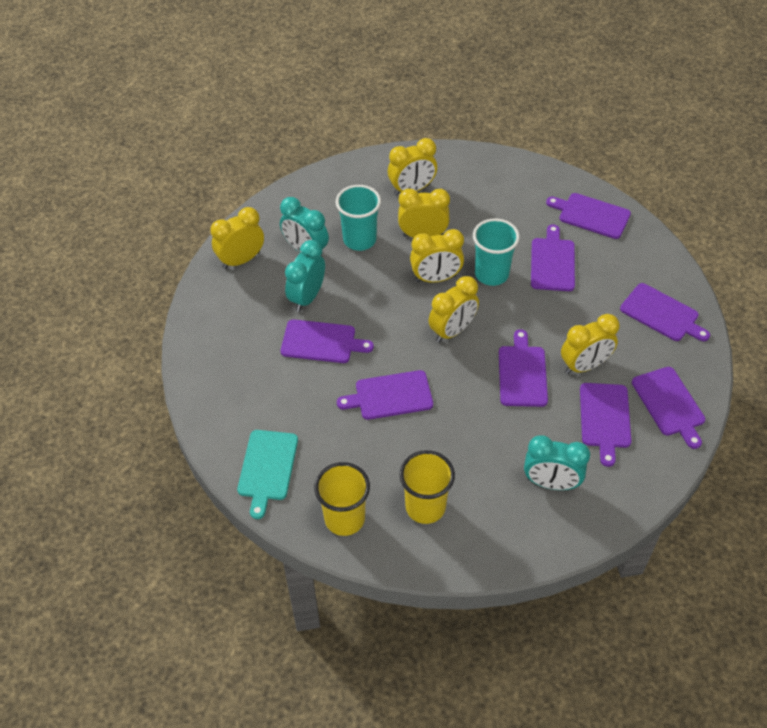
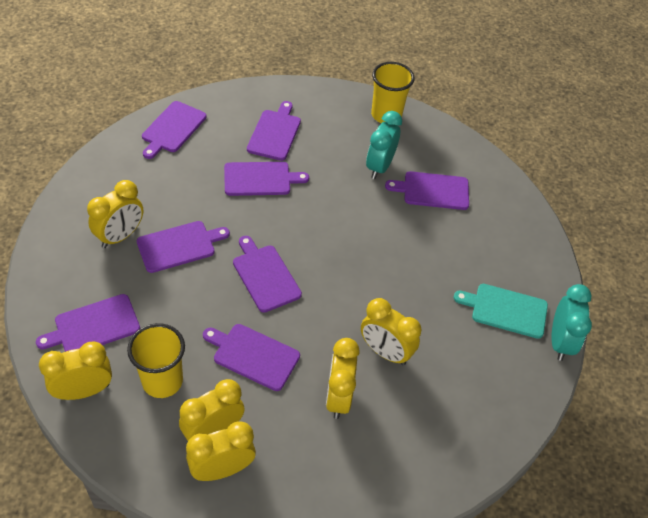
turquoise clock: 3 -> 2
turquoise cup: 2 -> 0

